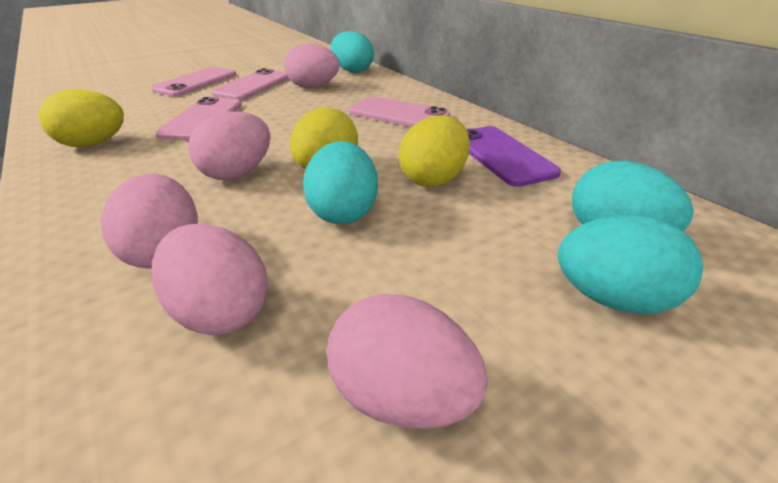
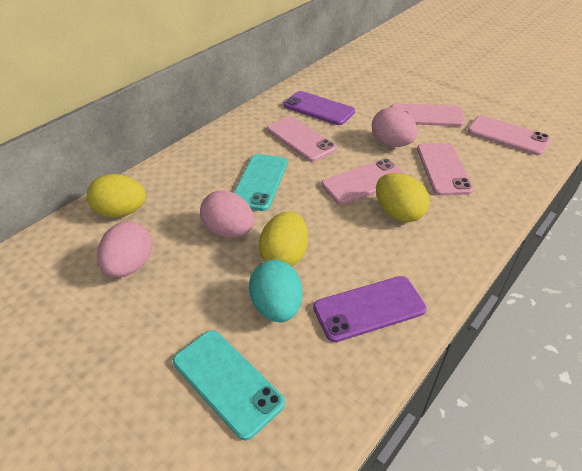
pink egg: 5 -> 3
pink phone: 4 -> 5
purple phone: 1 -> 2
turquoise egg: 4 -> 1
turquoise phone: 0 -> 2

